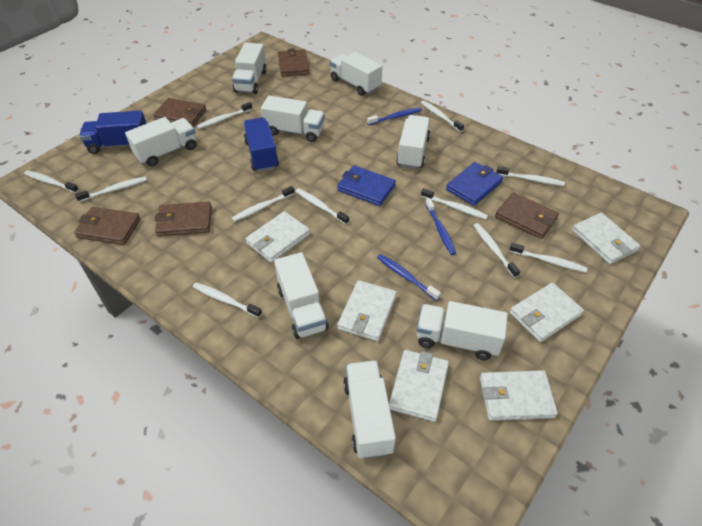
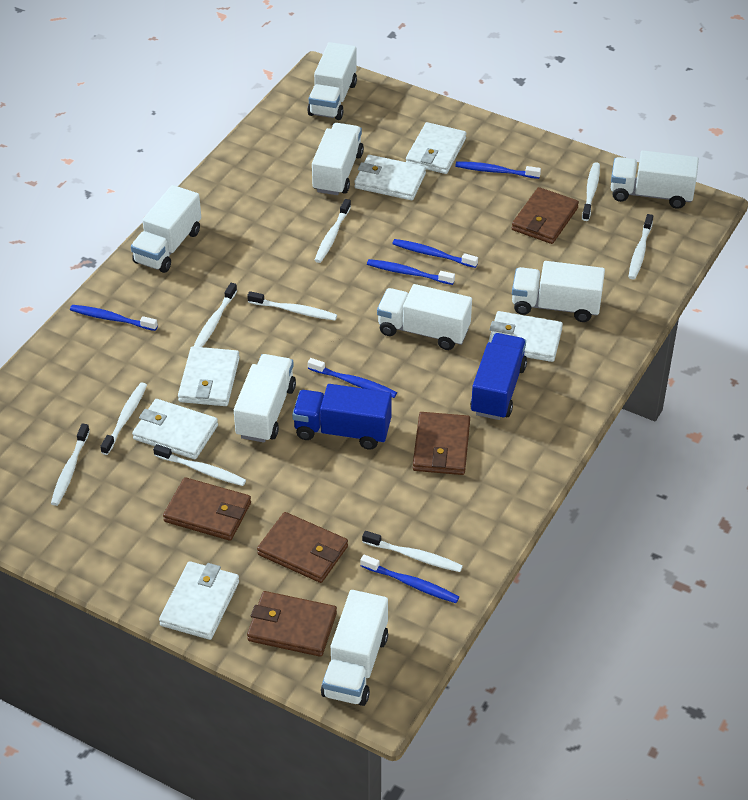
blue toothbrush: 3 -> 6
blue wallet: 2 -> 0
white toothbrush: 11 -> 9

